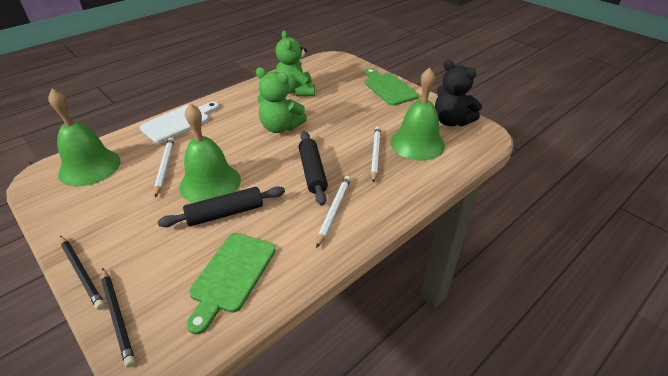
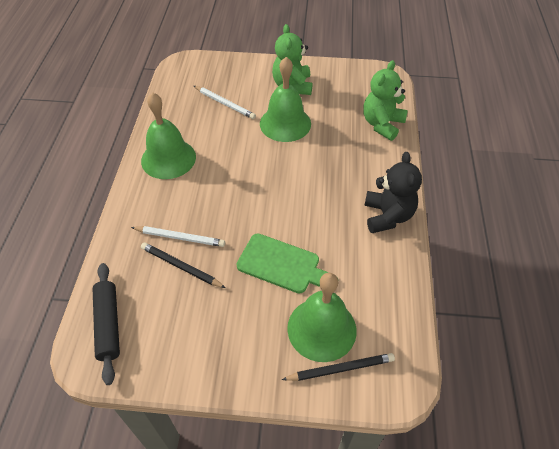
black rolling pin: 2 -> 1
green cutting board: 2 -> 1
white cutting board: 1 -> 0
white pencil: 3 -> 2

